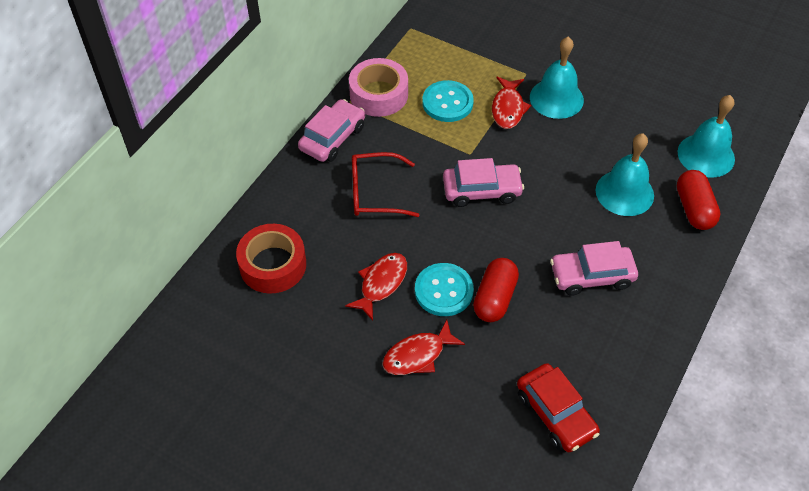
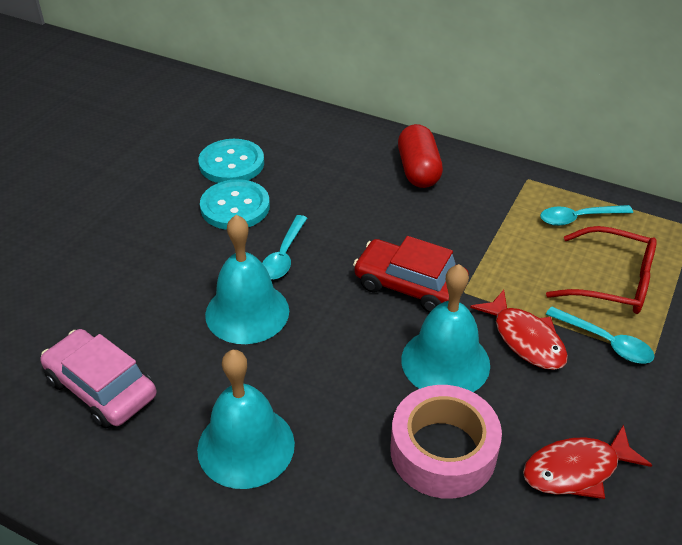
pink car: 3 -> 1
red capsule: 2 -> 1
red fish: 3 -> 2
red tape: 1 -> 0
turquoise spoon: 0 -> 3

